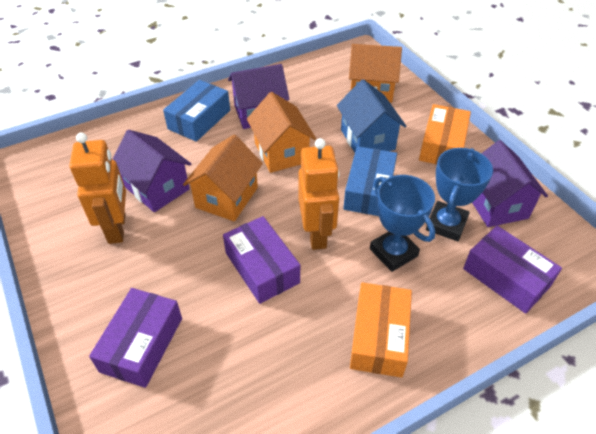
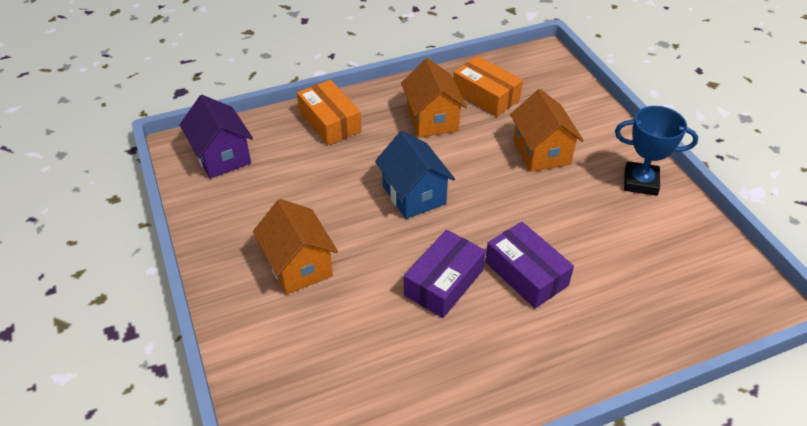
blue box: 2 -> 0
blue trophy: 2 -> 1
orange robot: 2 -> 0
purple box: 3 -> 2
purple house: 3 -> 1

